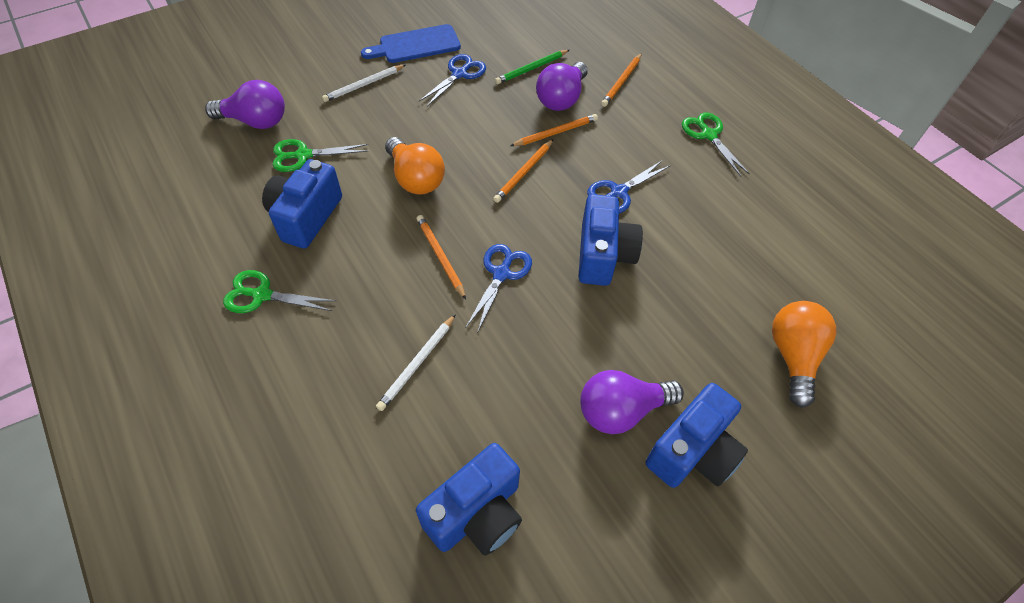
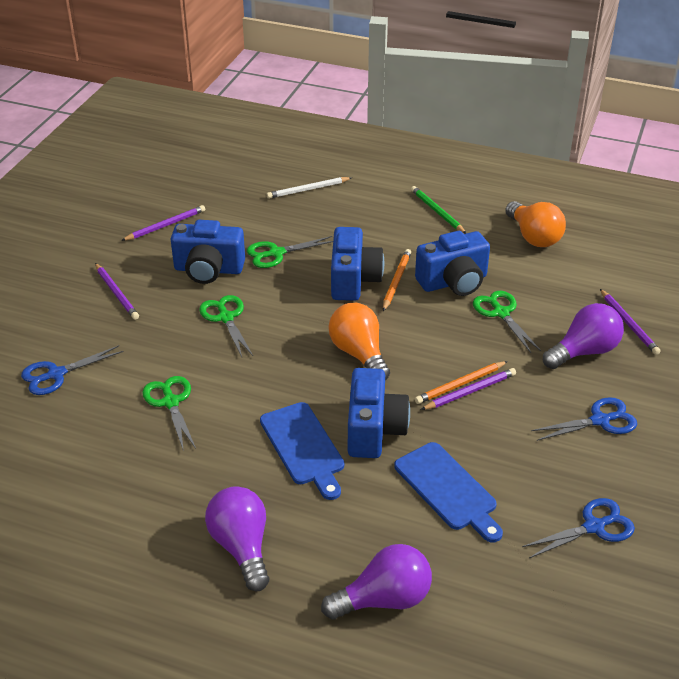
blue cutting board: 1 -> 2
green scissors: 3 -> 4
orange pencil: 4 -> 2
purple pencil: 0 -> 4
white pencil: 2 -> 1

